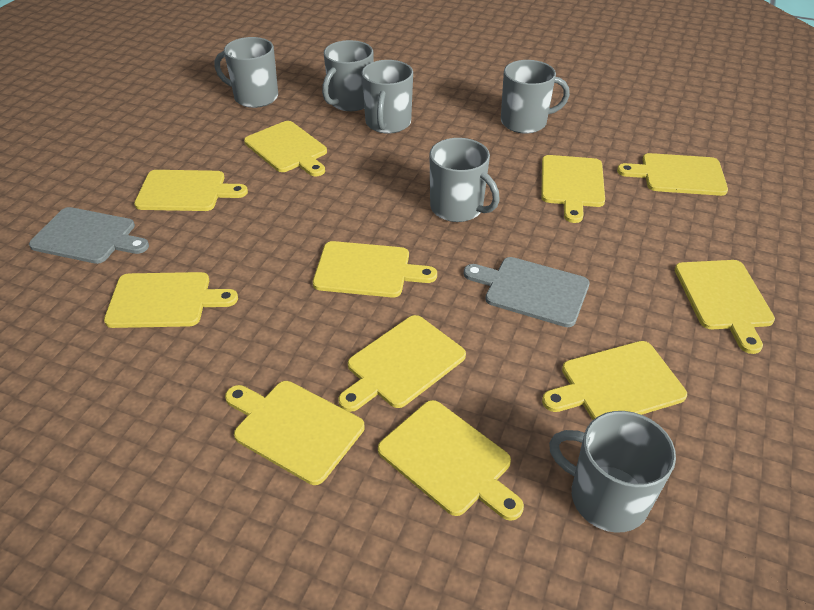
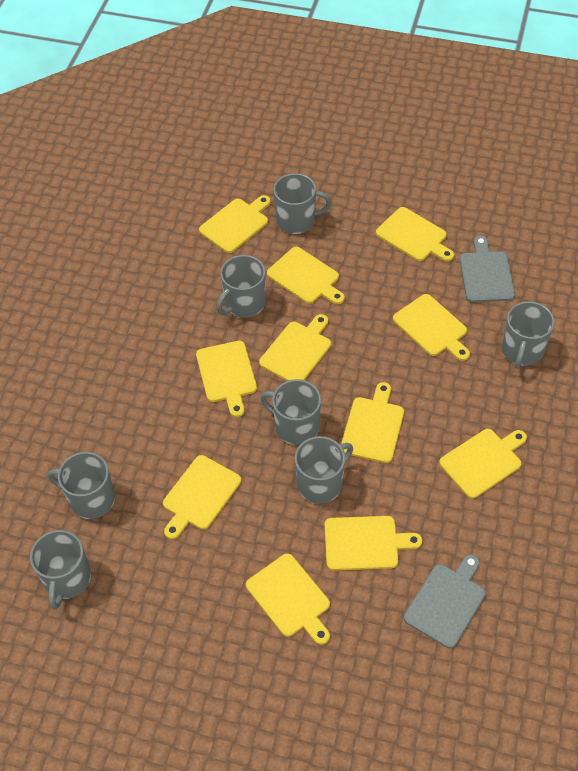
grey mug: 6 -> 7

